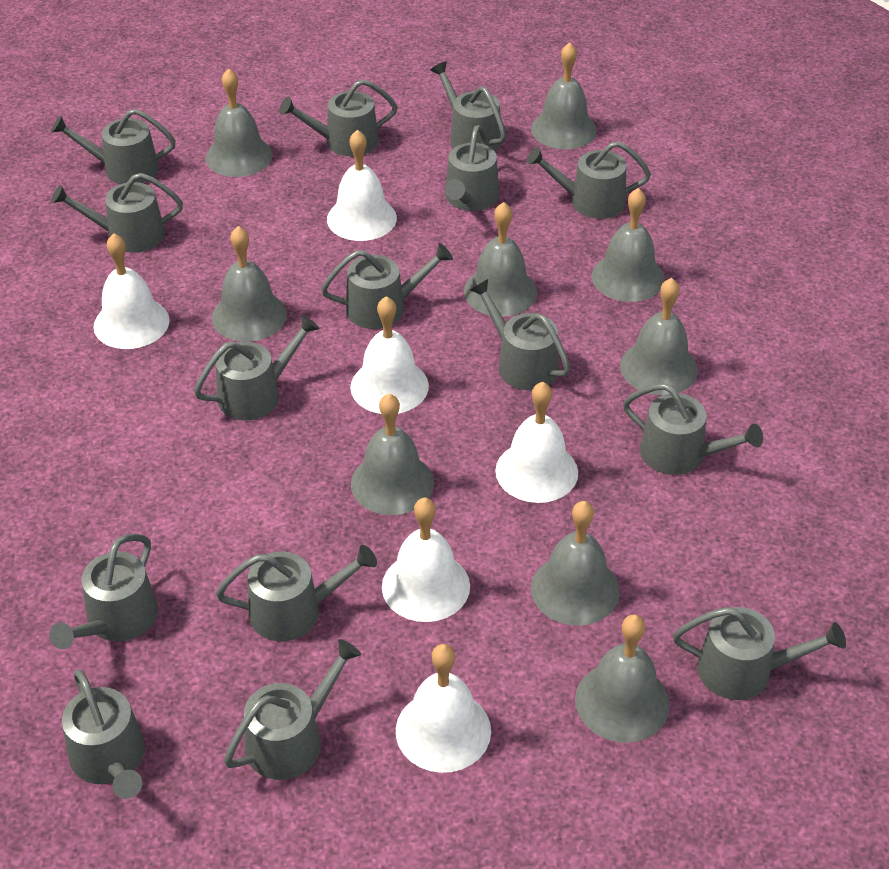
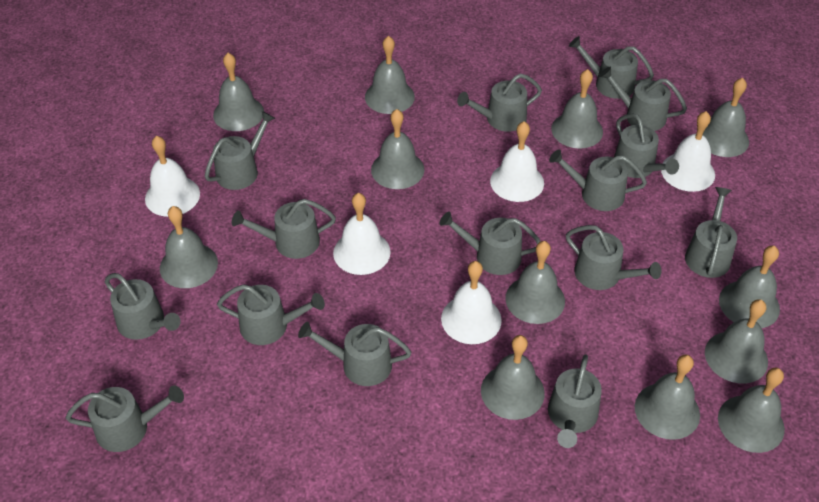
grey bell: 9 -> 12
white bell: 6 -> 5

